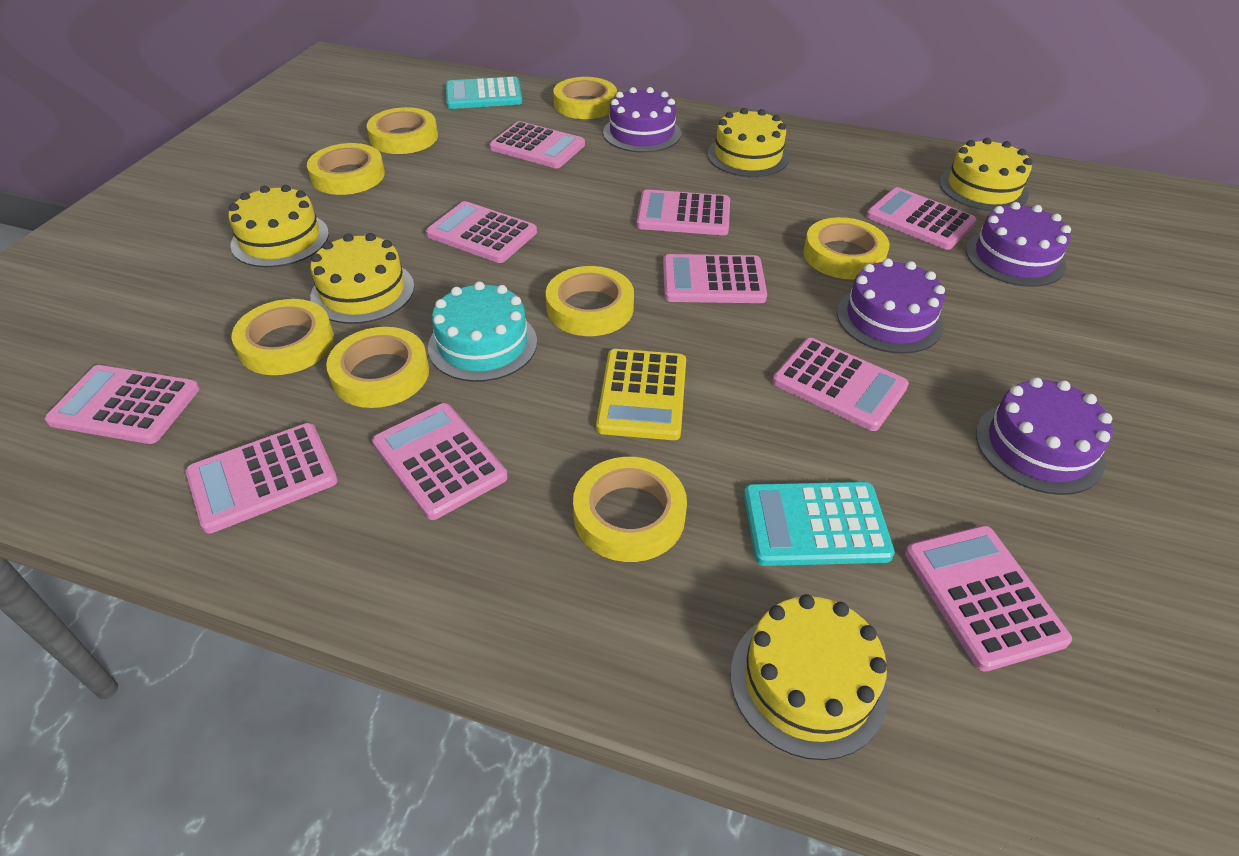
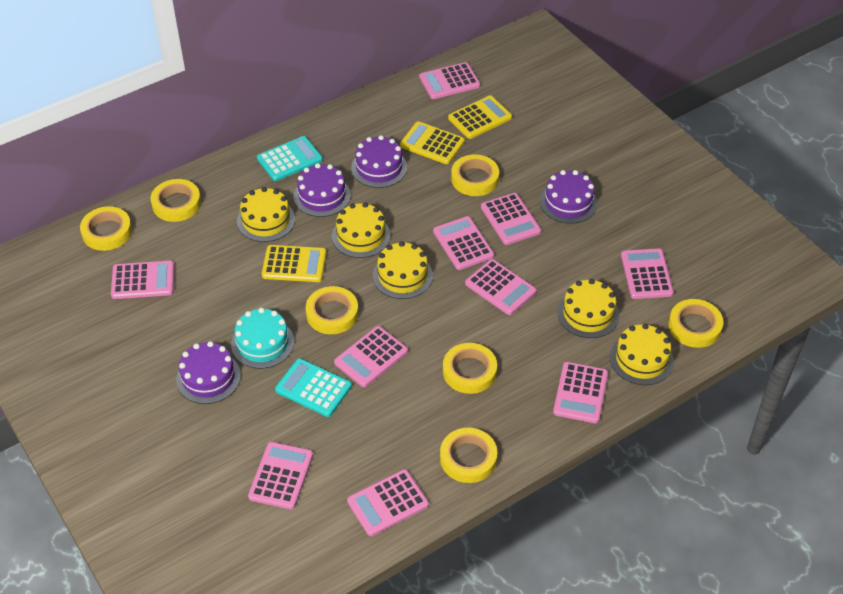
yellow calculator: 1 -> 3
yellow tape: 8 -> 7

